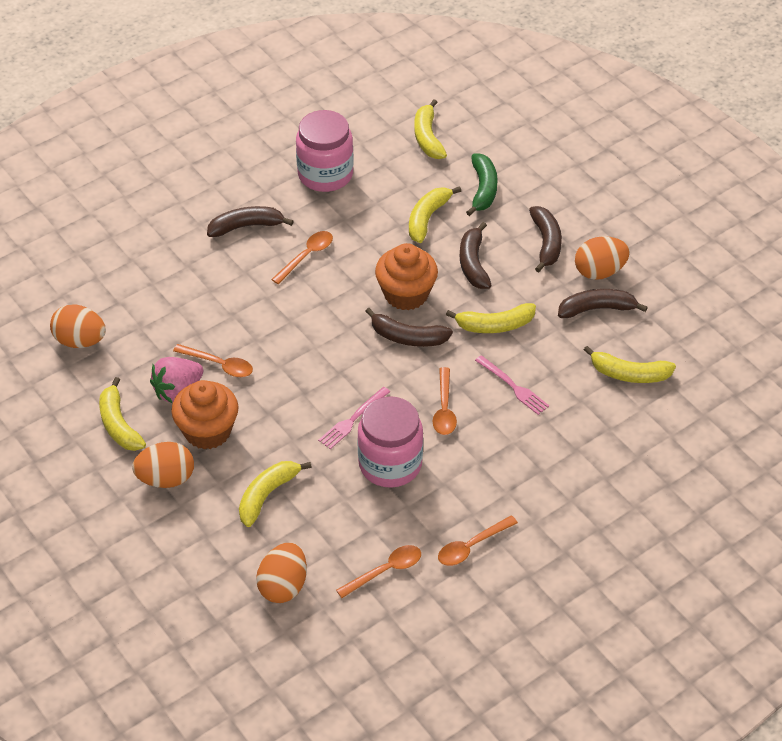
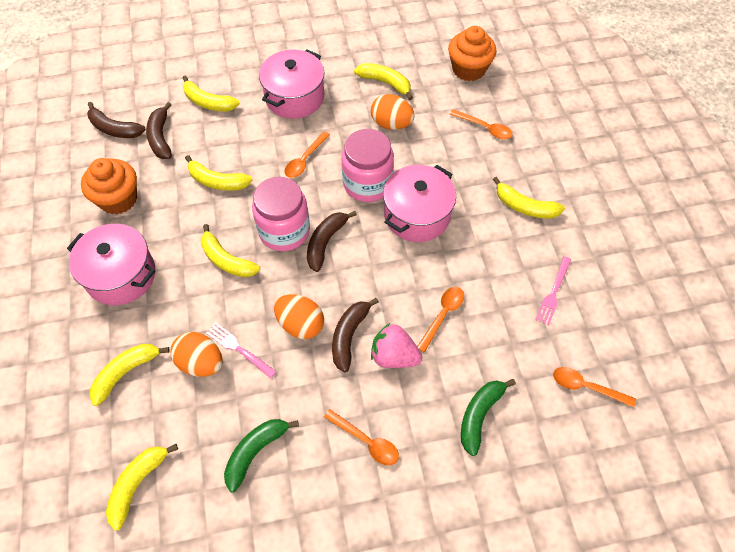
brown banana: 5 -> 4
green banana: 1 -> 2
orange egg: 4 -> 3
pink pot: 0 -> 3
yellow banana: 6 -> 7

